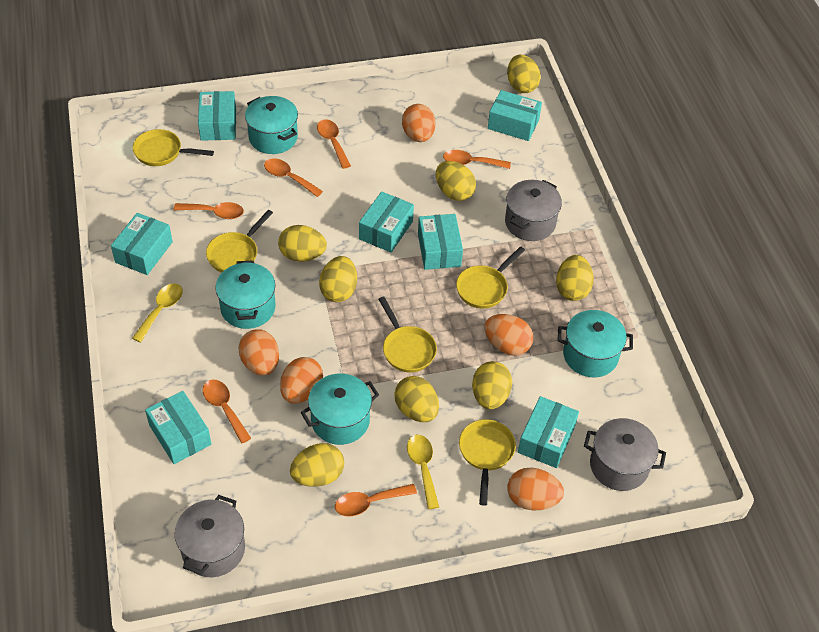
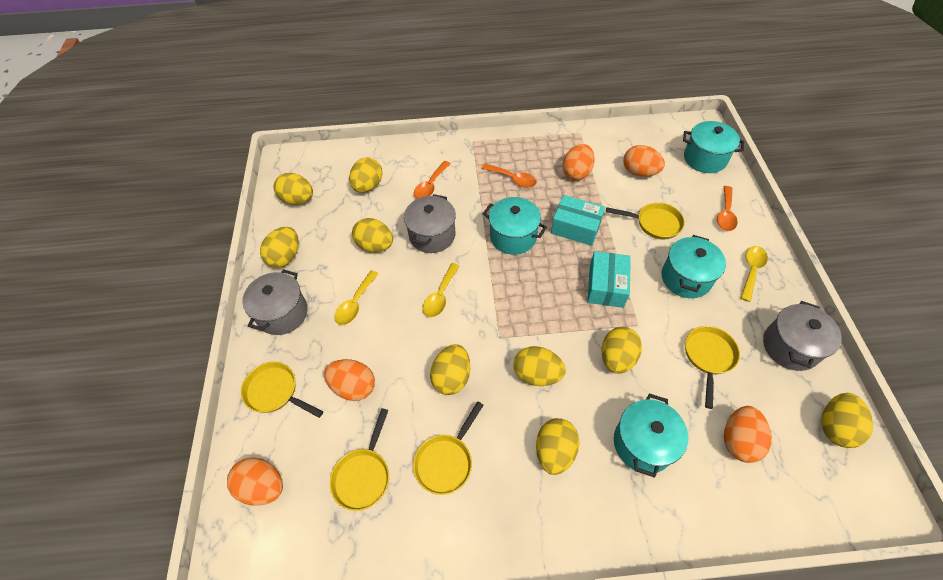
orange spoon: 6 -> 3
turquoise box: 7 -> 2
yellow egg: 8 -> 9
yellow spoon: 2 -> 3

